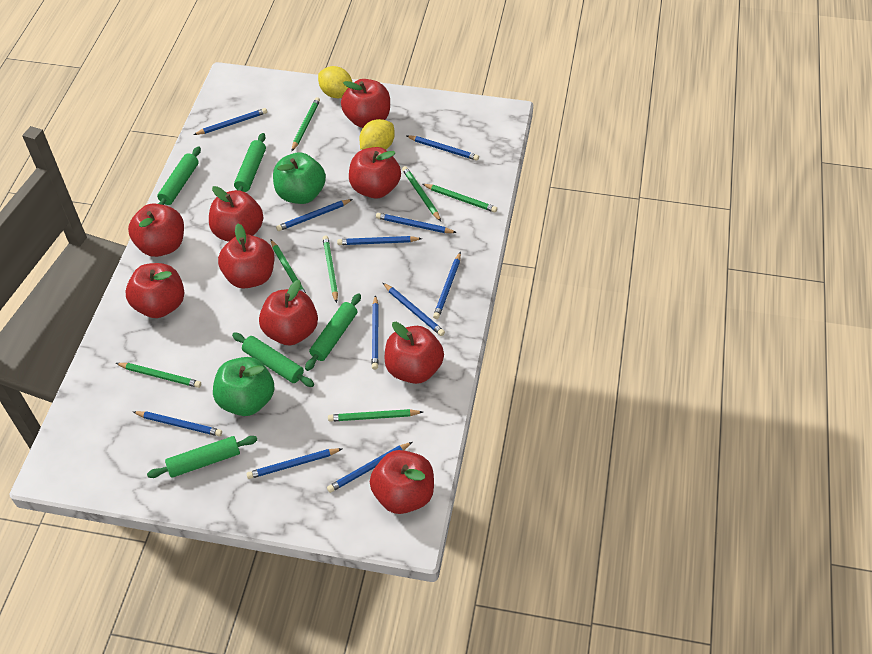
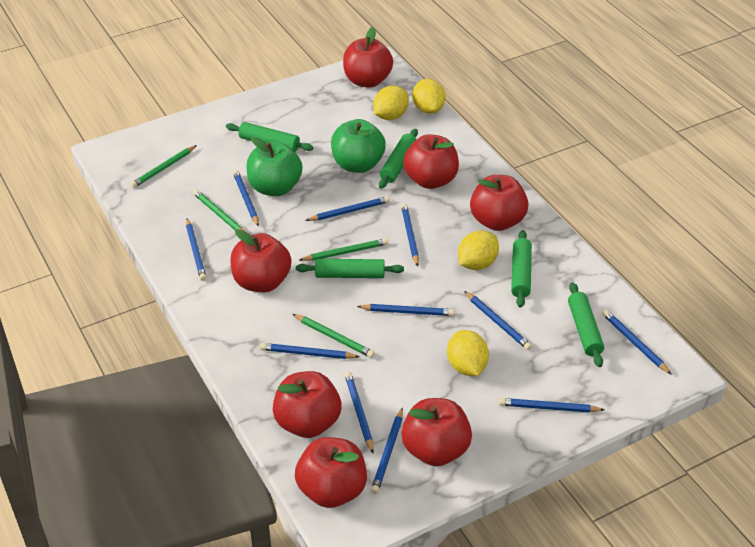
green pencil: 7 -> 4
red apple: 9 -> 7
yellow lemon: 2 -> 4

